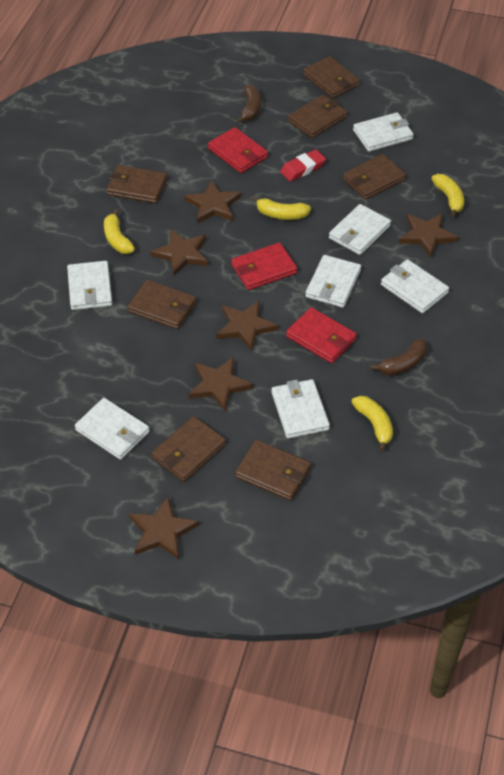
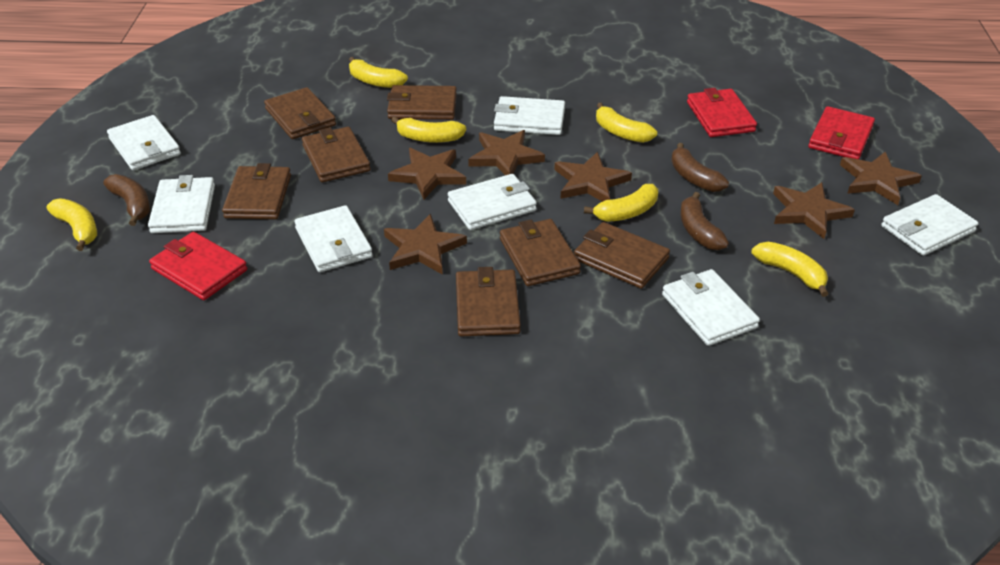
brown banana: 2 -> 3
red eraser: 1 -> 0
yellow banana: 4 -> 6

